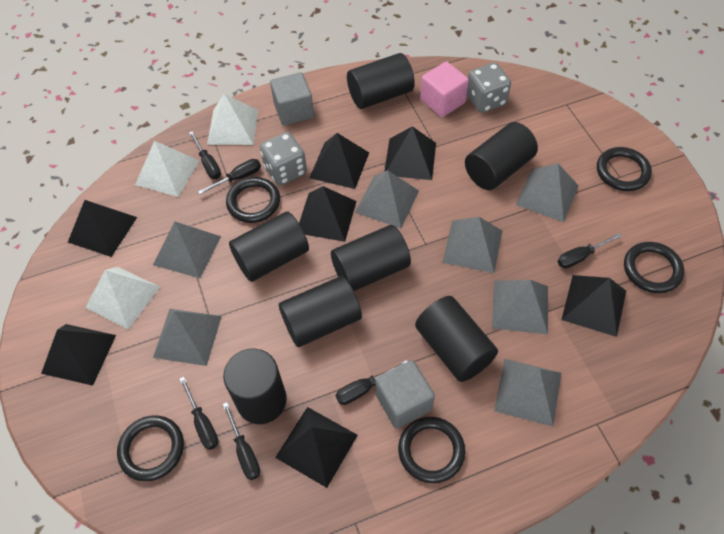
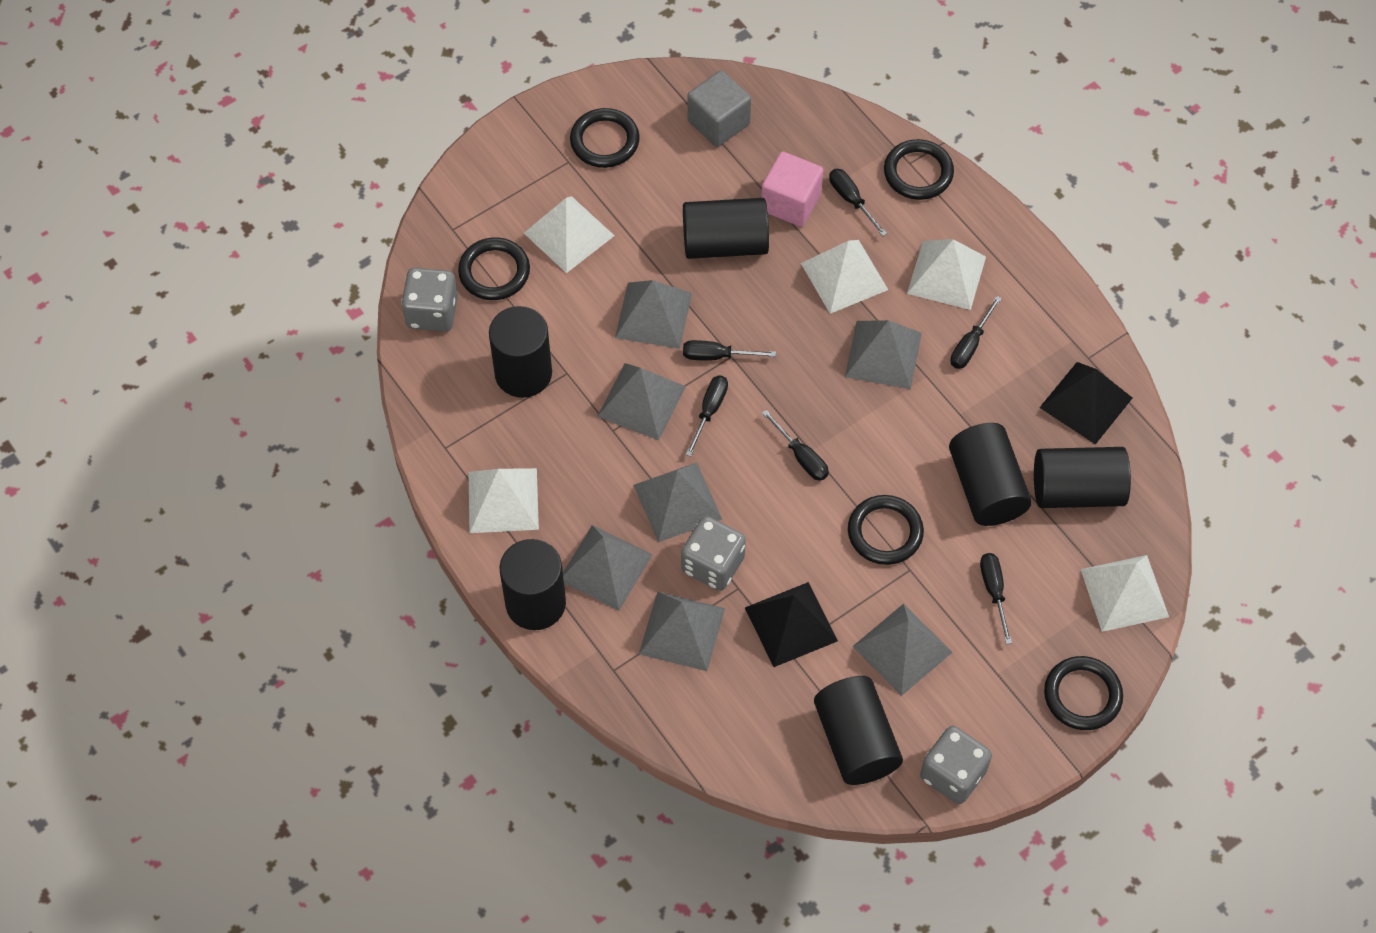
black cylinder: 7 -> 6
black pyramid: 7 -> 2
grey cube: 2 -> 1
grey dice: 2 -> 3
white pyramid: 3 -> 5

